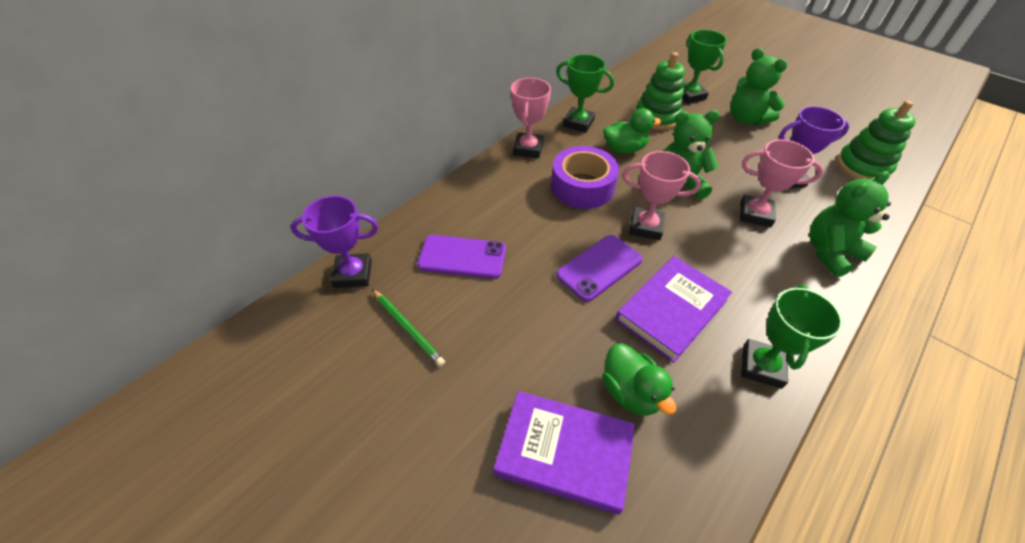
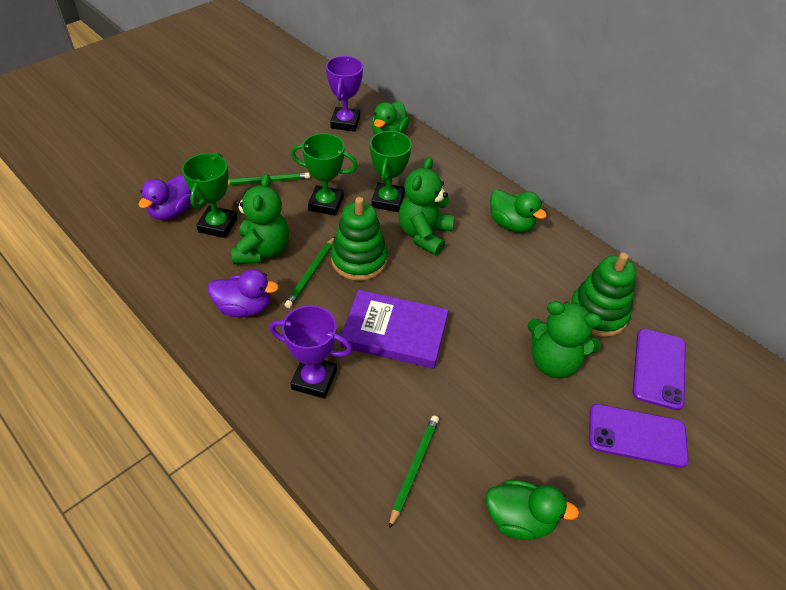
green duck: 2 -> 3
green pencil: 1 -> 3
pink trophy: 3 -> 0
purple book: 2 -> 1
purple duck: 0 -> 2
purple tape: 1 -> 0

